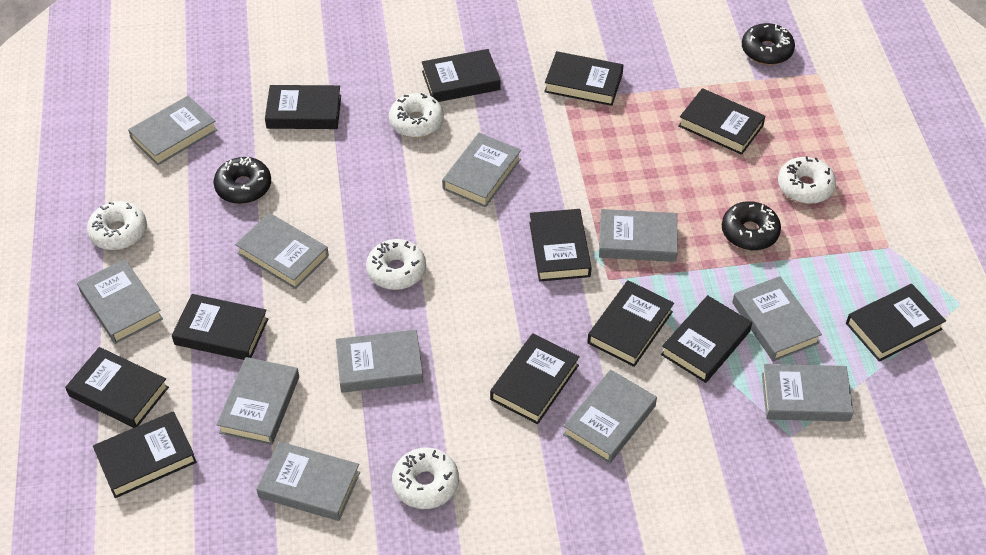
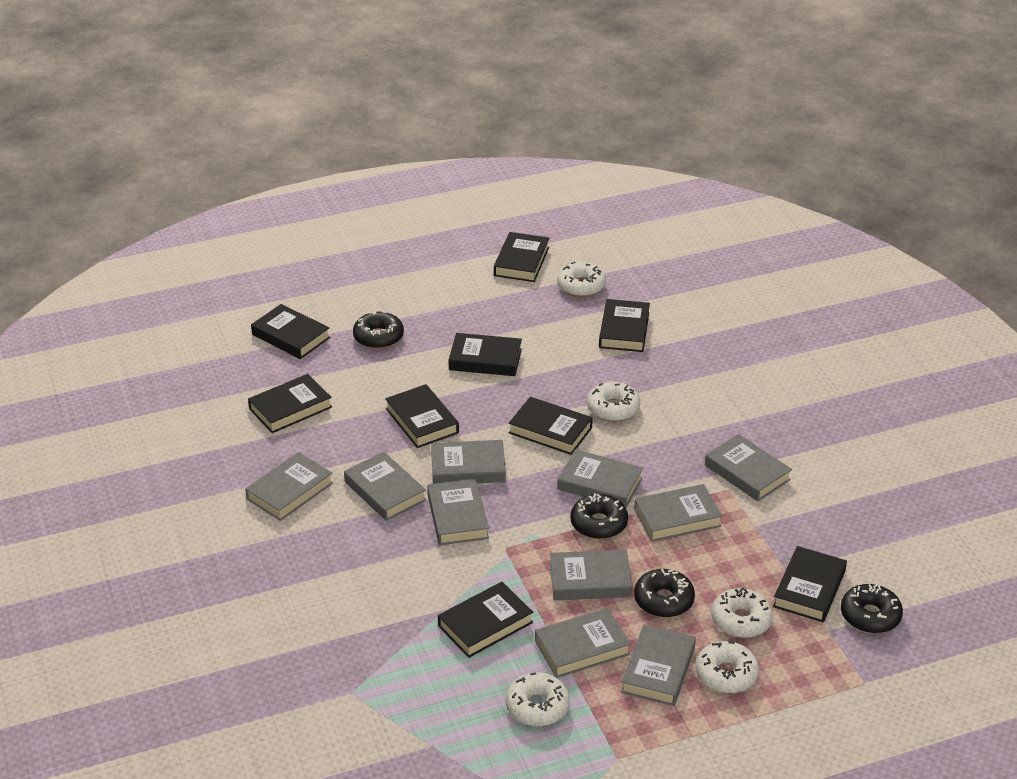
black book: 12 -> 9
black donut: 3 -> 4
grey book: 11 -> 10

